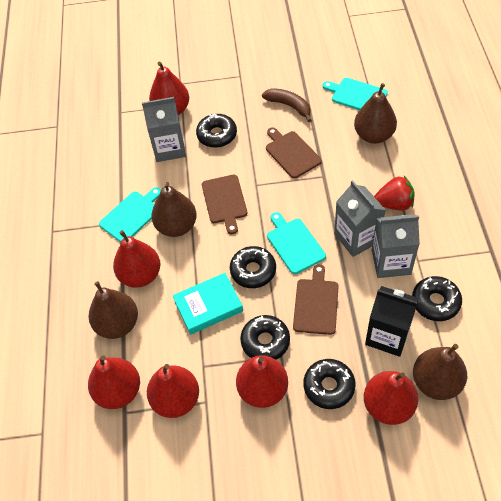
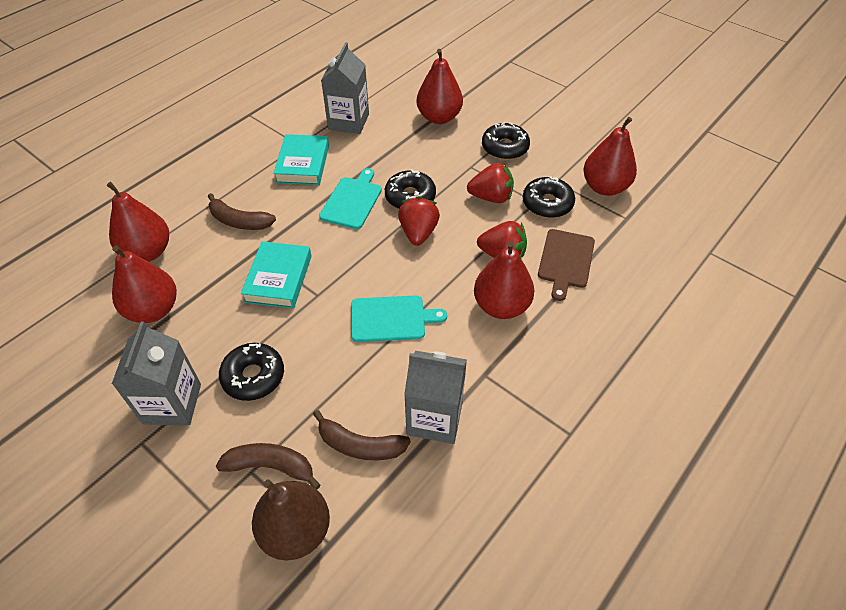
black carton: 1 -> 0
black donut: 5 -> 4
brown banana: 1 -> 3
brown cutting board: 3 -> 1
brown pear: 4 -> 1
red pear: 6 -> 5
red strawberry: 1 -> 3
turquoise book: 1 -> 2
turquoise cutting board: 3 -> 2

